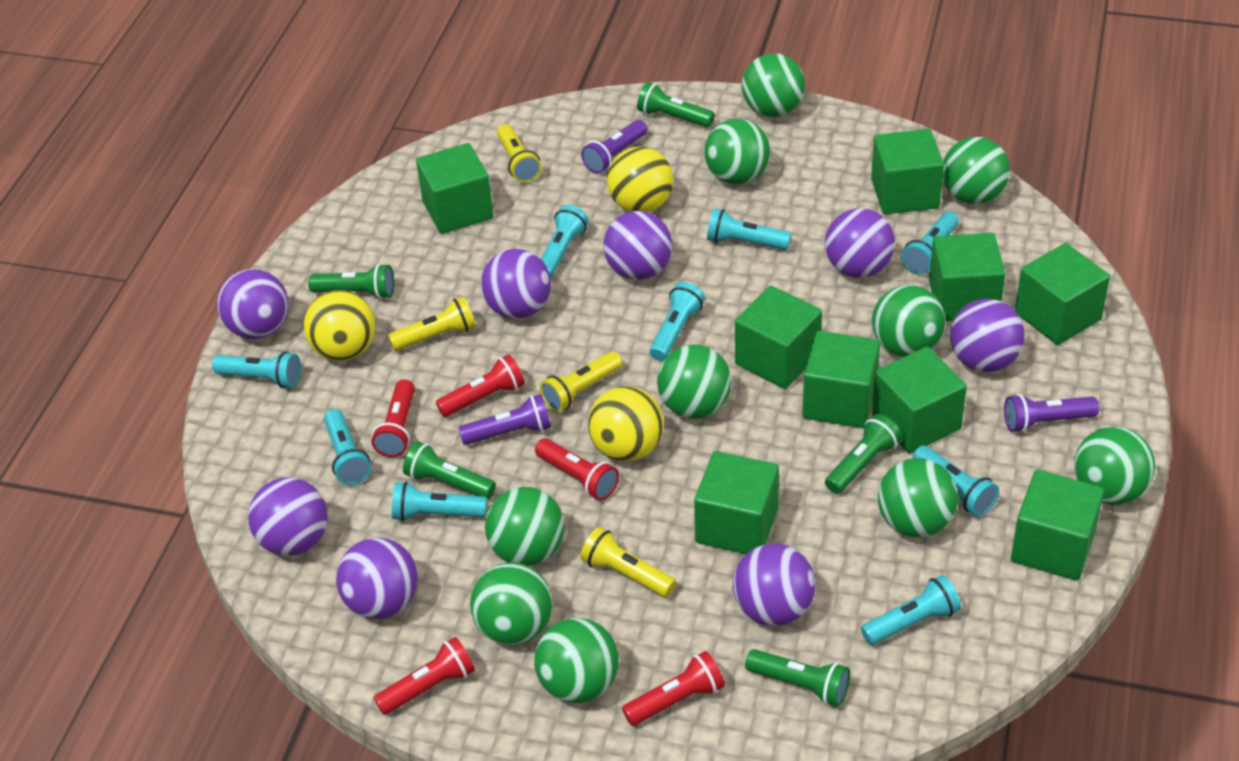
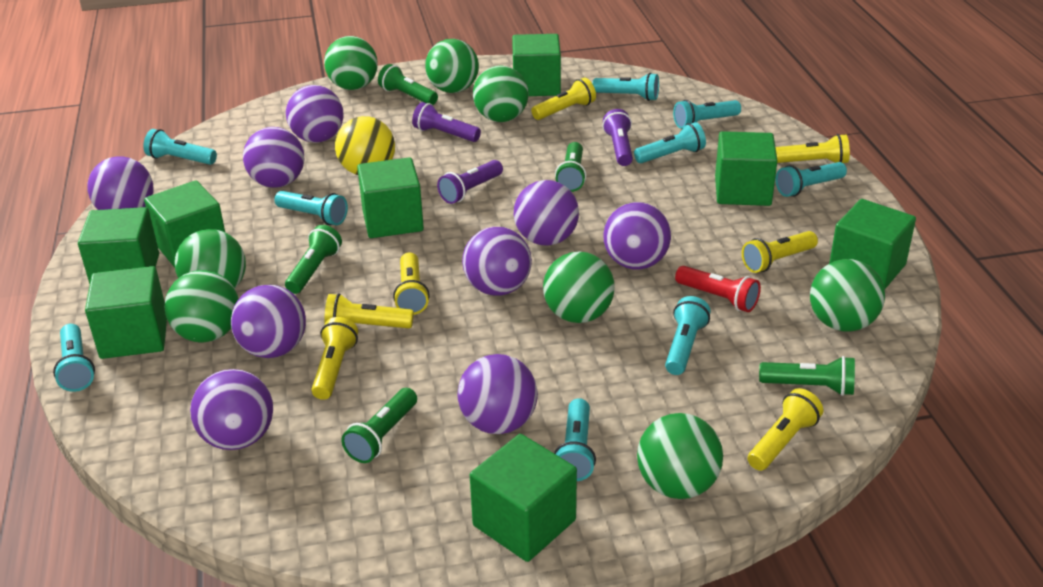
green ball: 10 -> 8
green cube: 9 -> 8
purple ball: 8 -> 9
red flashlight: 5 -> 1
yellow ball: 3 -> 1
yellow flashlight: 4 -> 7

